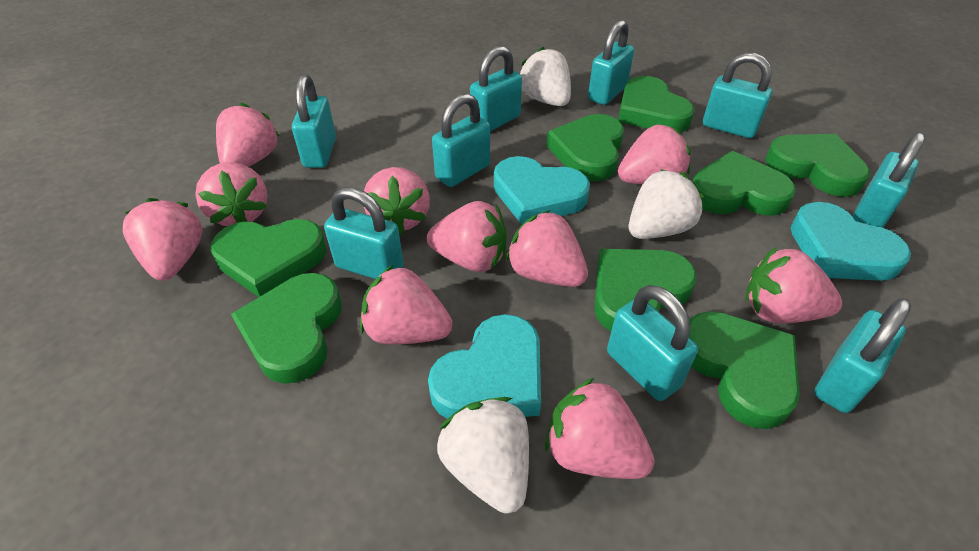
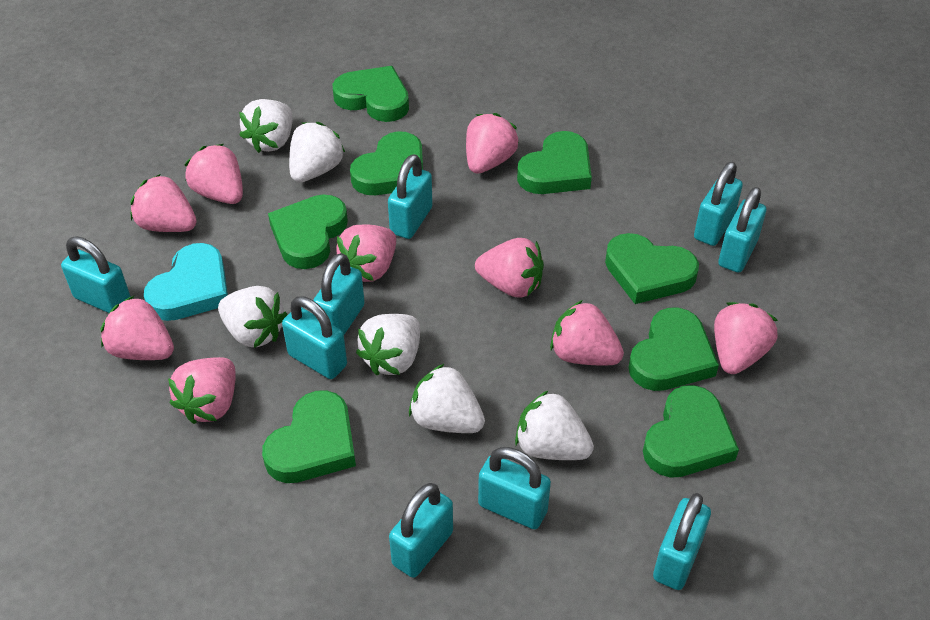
pink strawberry: 10 -> 9
turquoise heart: 3 -> 1
white strawberry: 3 -> 6

